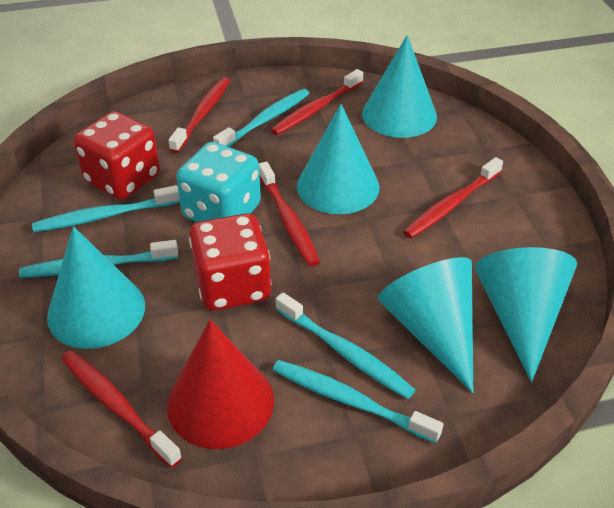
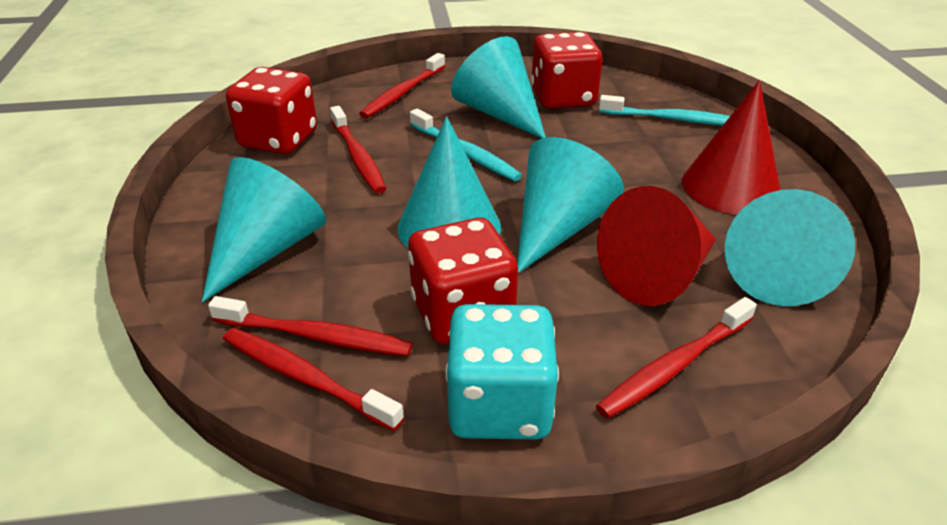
red cone: 1 -> 2
red dice: 2 -> 3
turquoise toothbrush: 5 -> 2

